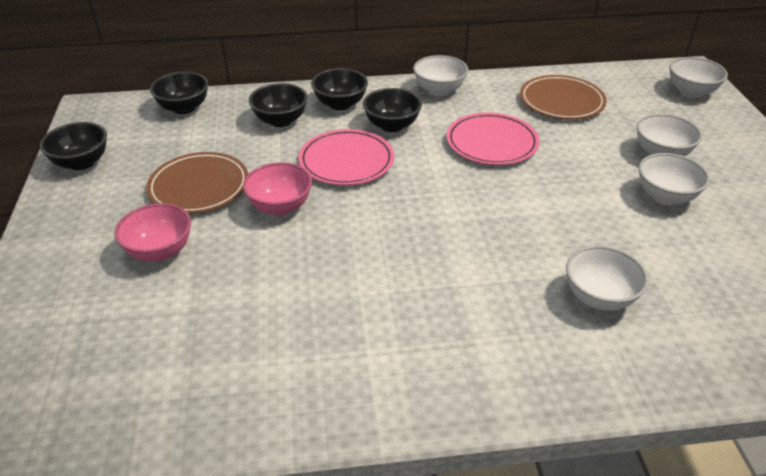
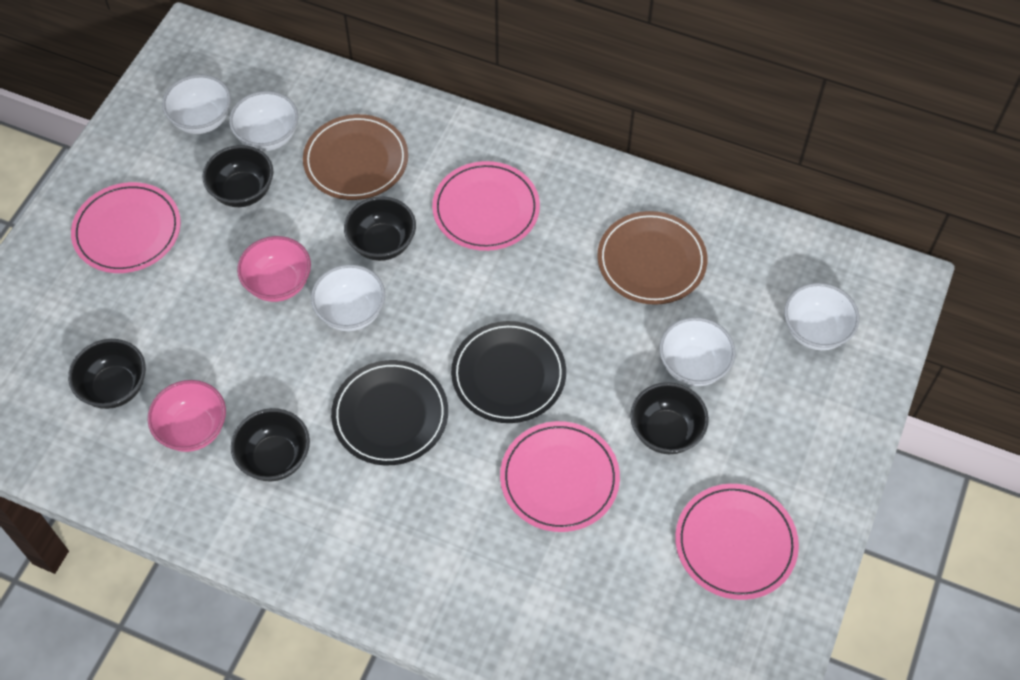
black plate: 0 -> 2
pink plate: 2 -> 4

